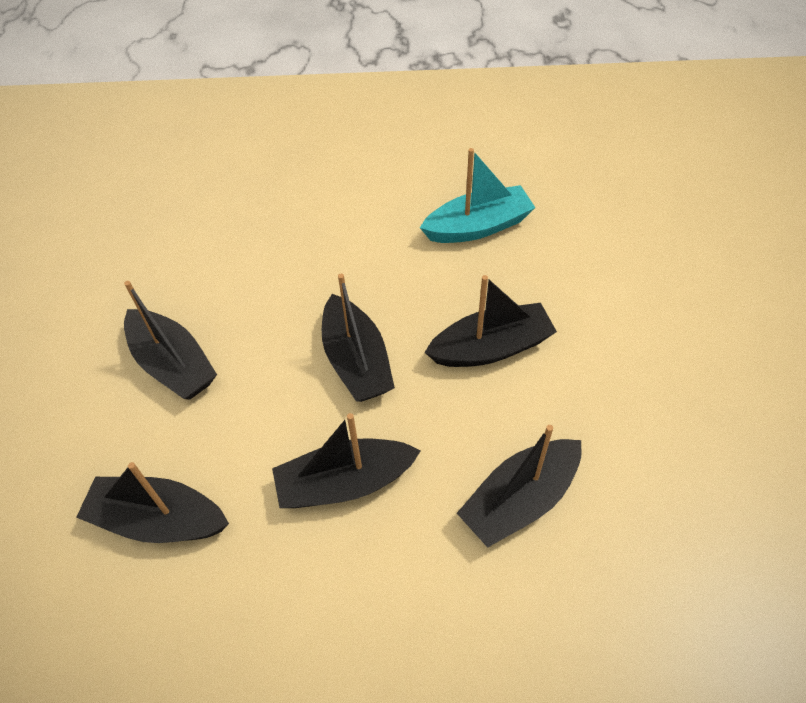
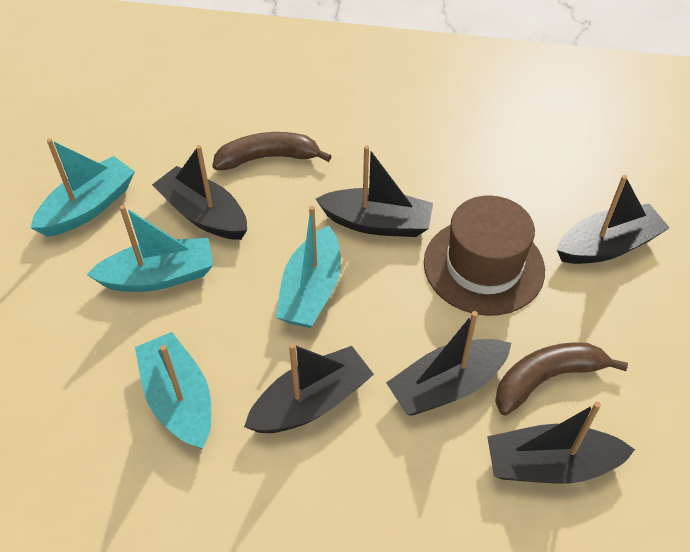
brown banana: 0 -> 2
brown hat: 0 -> 1
turquoise boat: 1 -> 4

